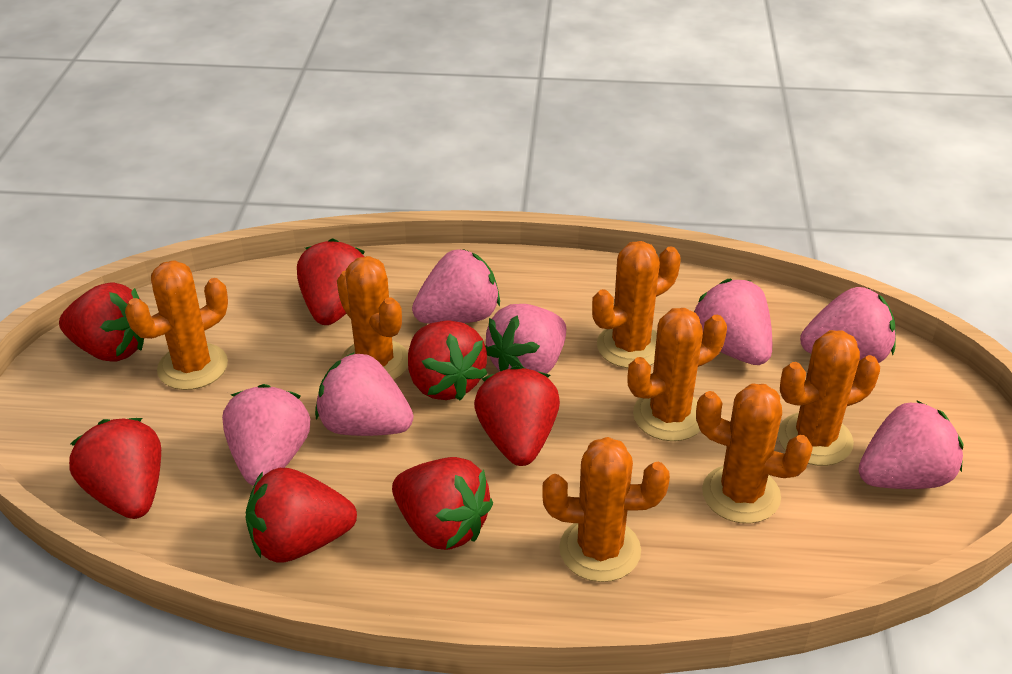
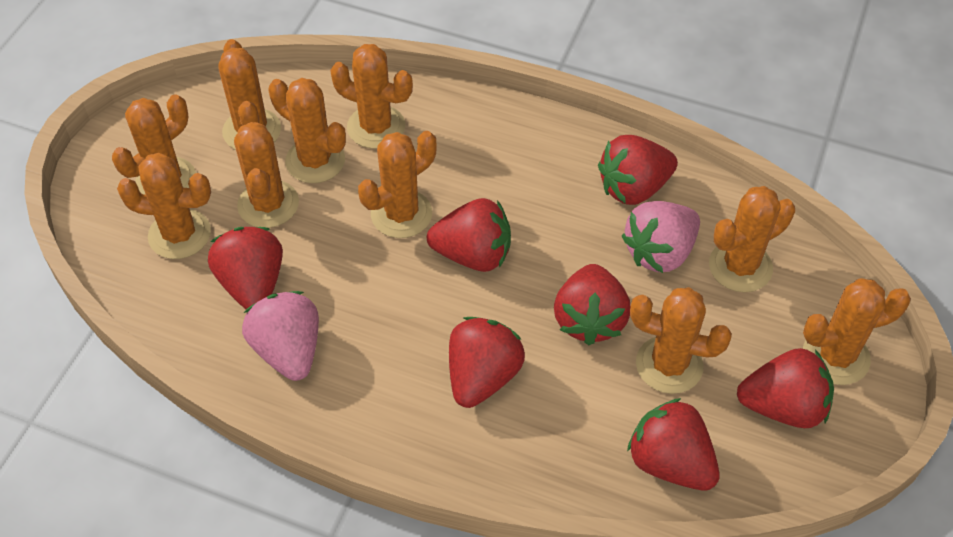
orange cactus: 7 -> 10
pink strawberry: 7 -> 2

